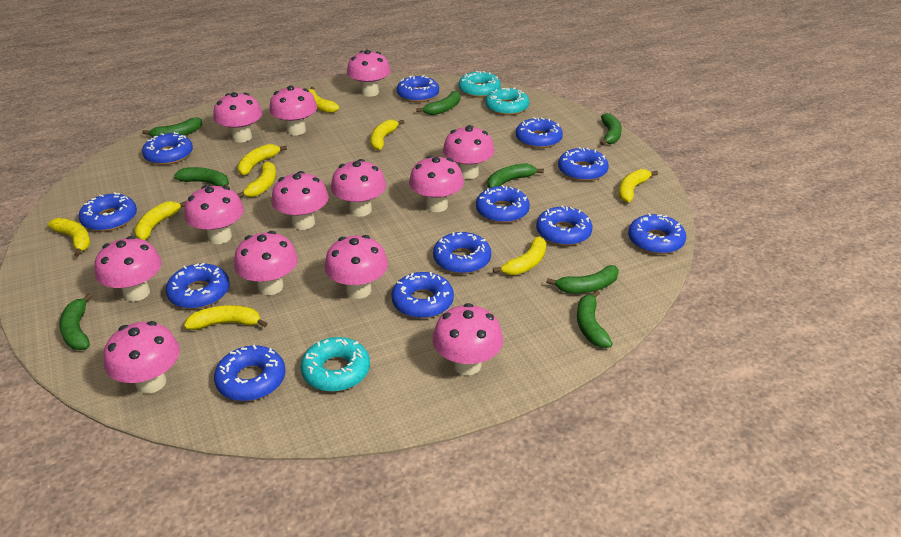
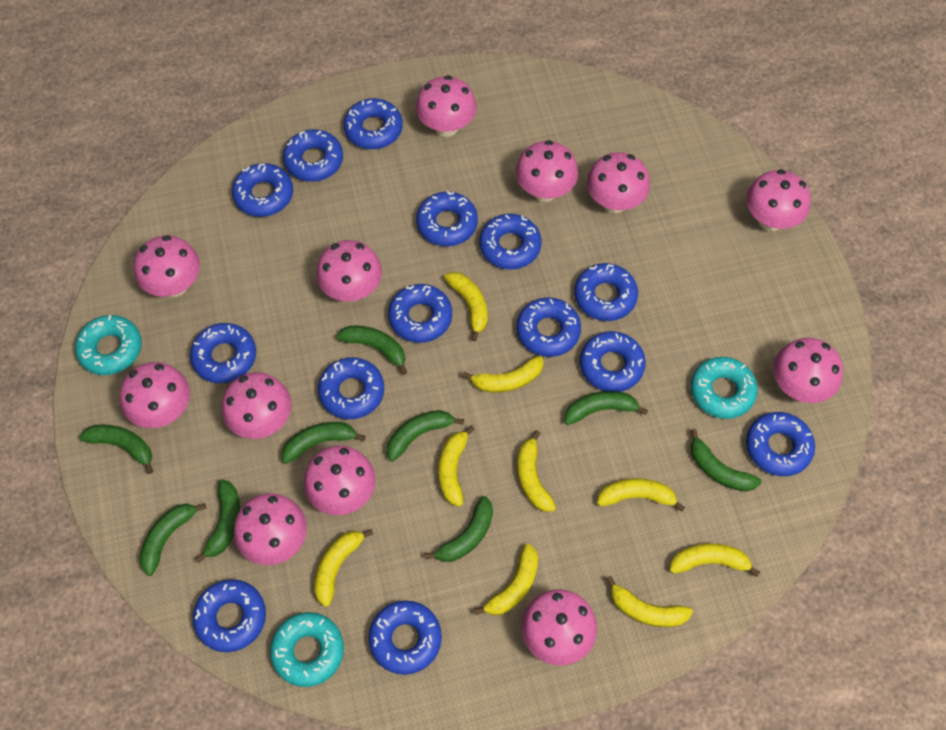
blue donut: 12 -> 14
green banana: 8 -> 9
pink mushroom: 13 -> 12

